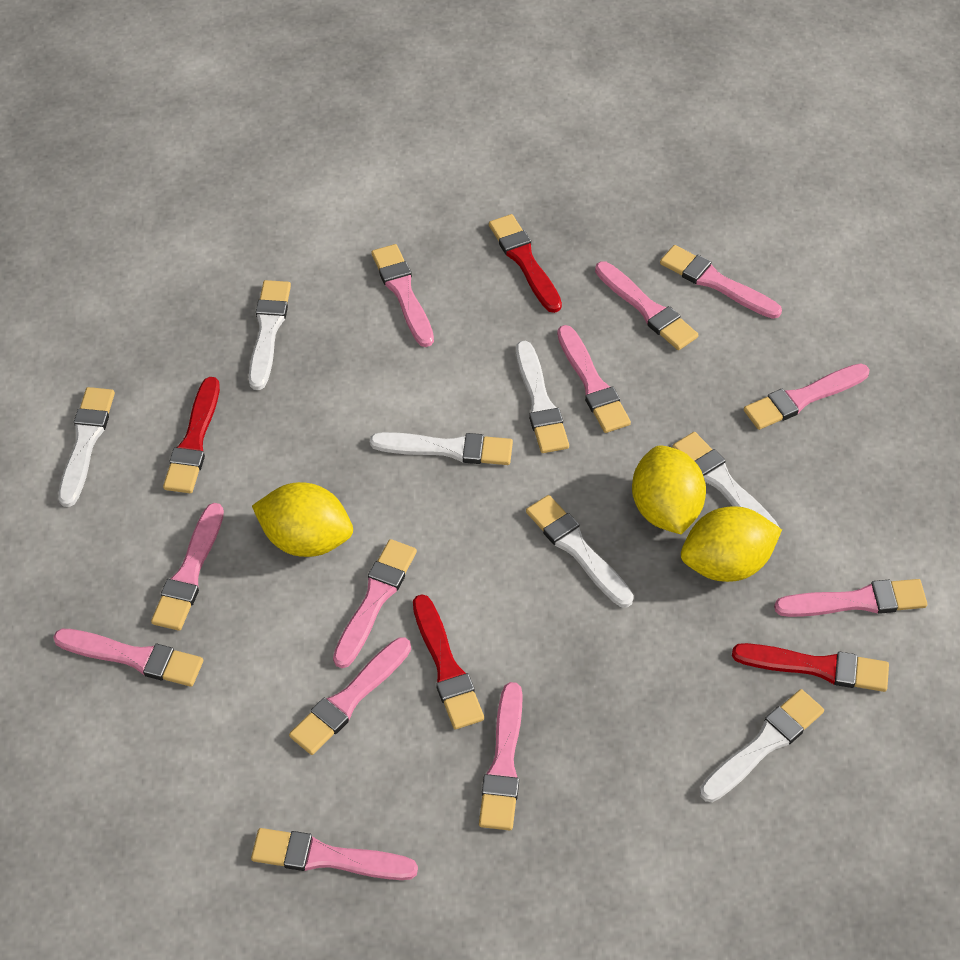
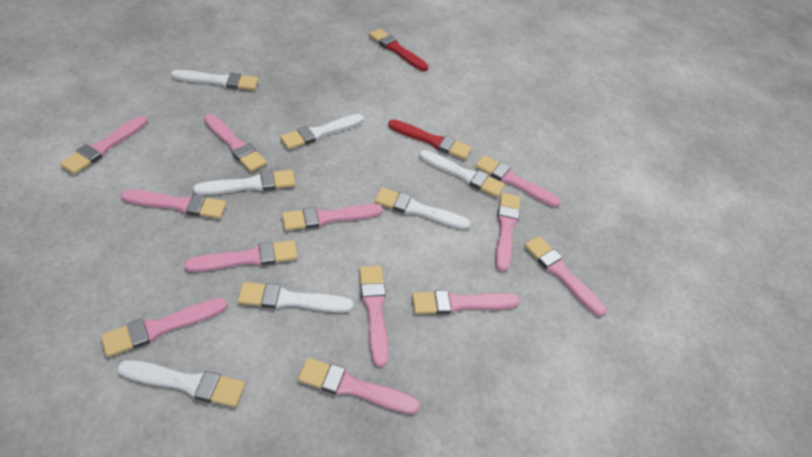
red brush: 4 -> 2
yellow lemon: 3 -> 0

